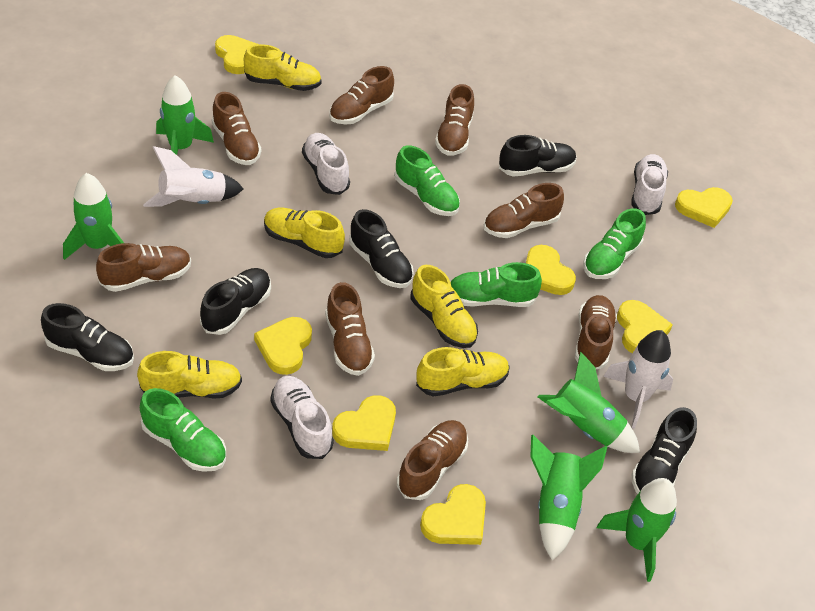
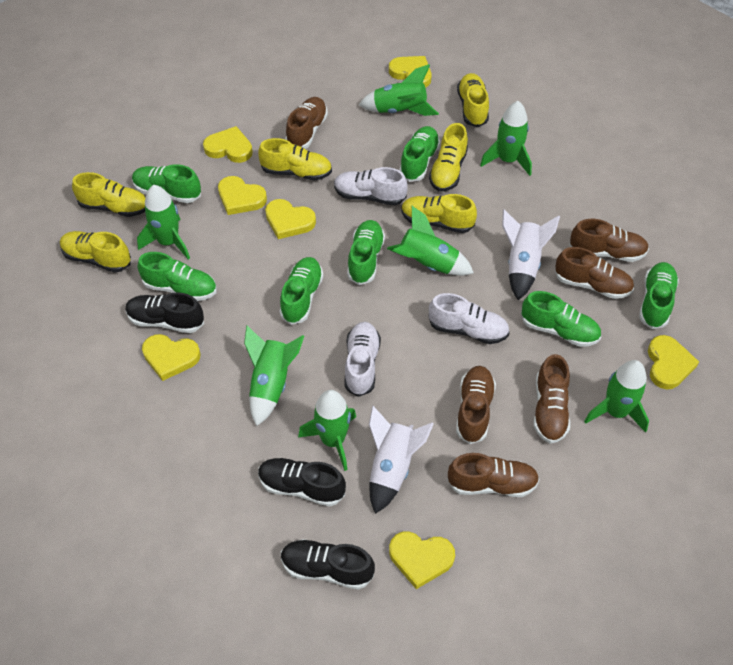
black shoe: 5 -> 3
brown shoe: 8 -> 6
green rocket: 5 -> 7
green shoe: 4 -> 7
yellow shoe: 5 -> 6

